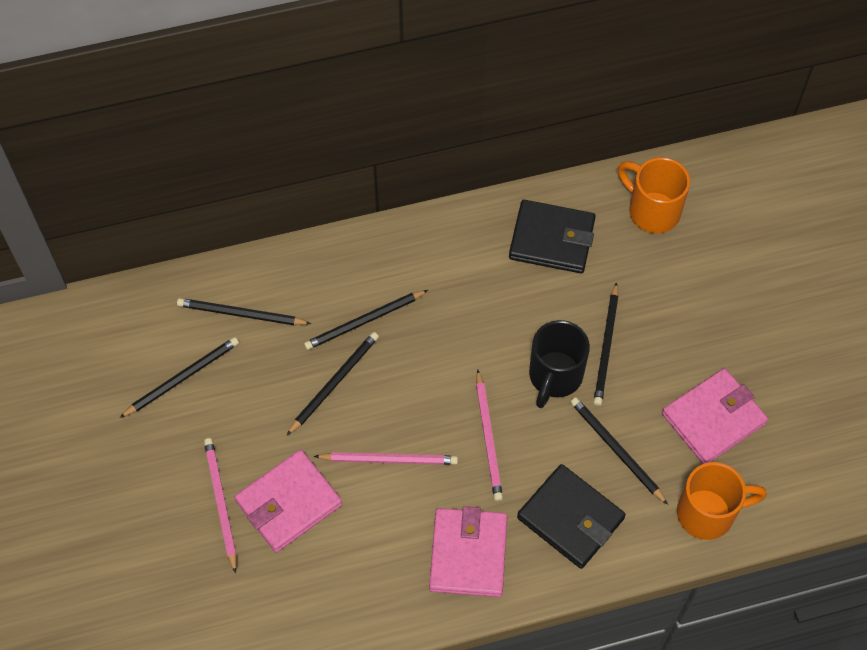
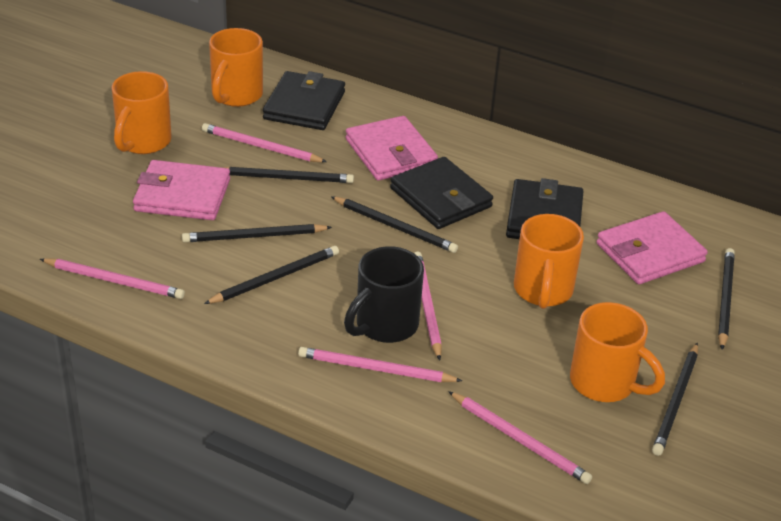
black wallet: 2 -> 3
orange mug: 2 -> 4
pink pencil: 3 -> 5

